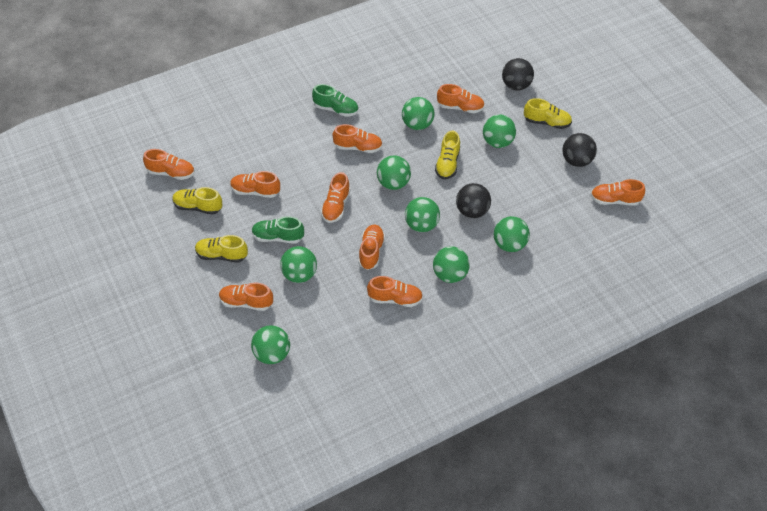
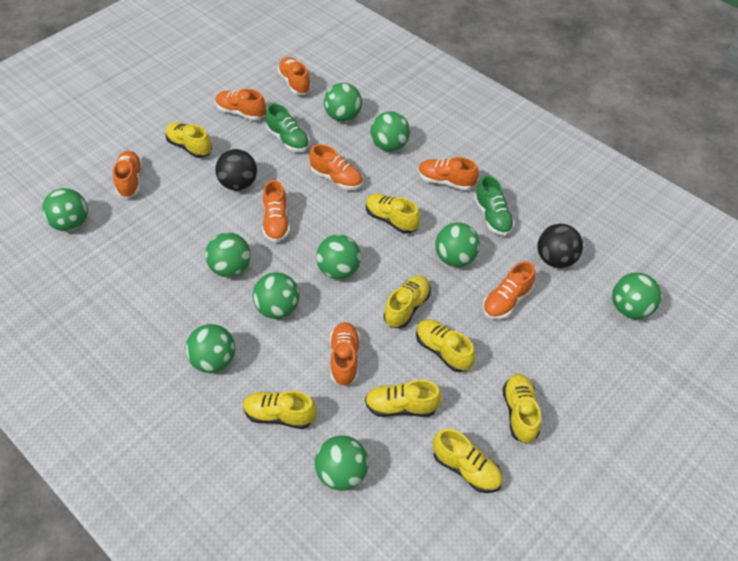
black ball: 3 -> 2
green ball: 8 -> 10
orange shoe: 9 -> 8
yellow shoe: 4 -> 8

